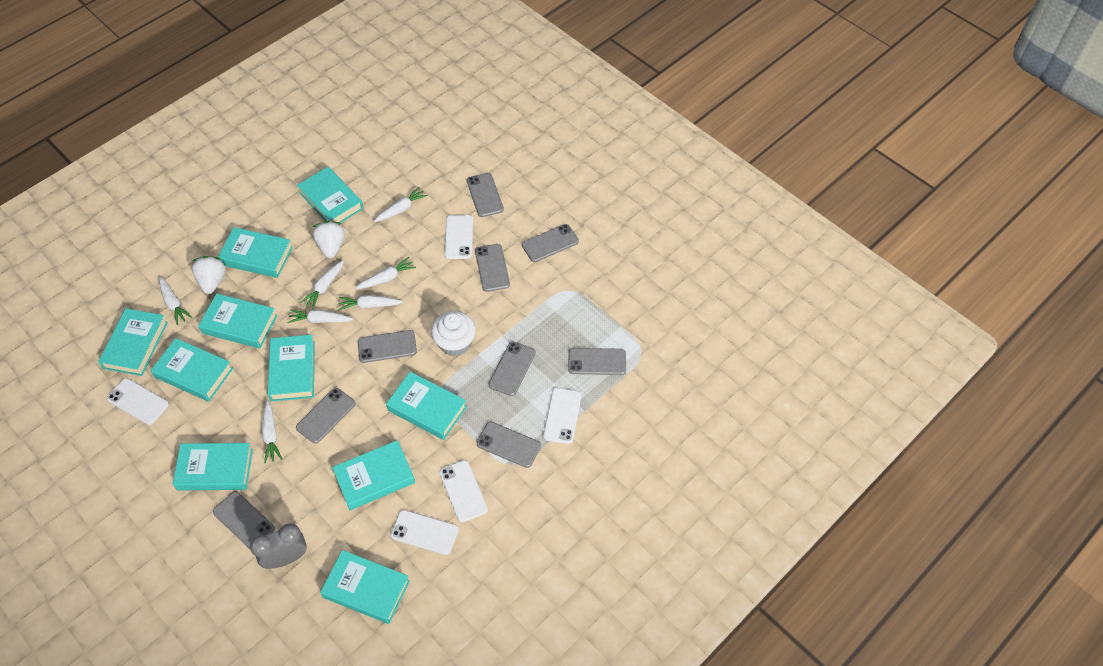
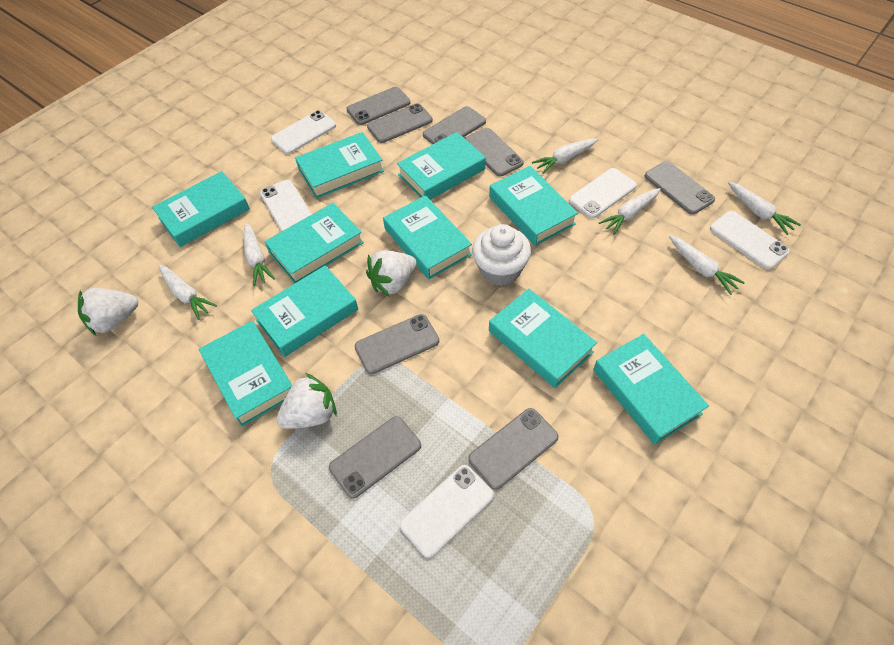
grey clock: 1 -> 0
grey phone: 9 -> 8
white carrot: 7 -> 6
white strawberry: 2 -> 3

